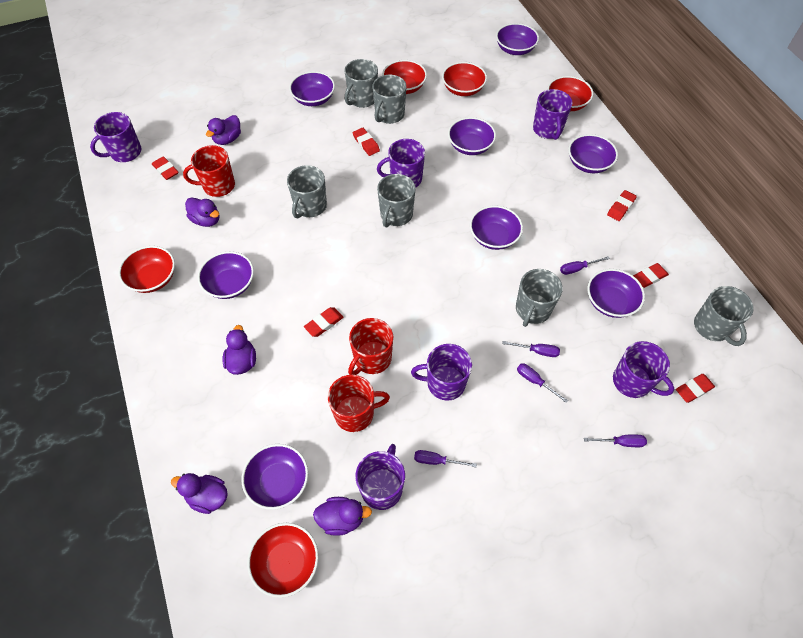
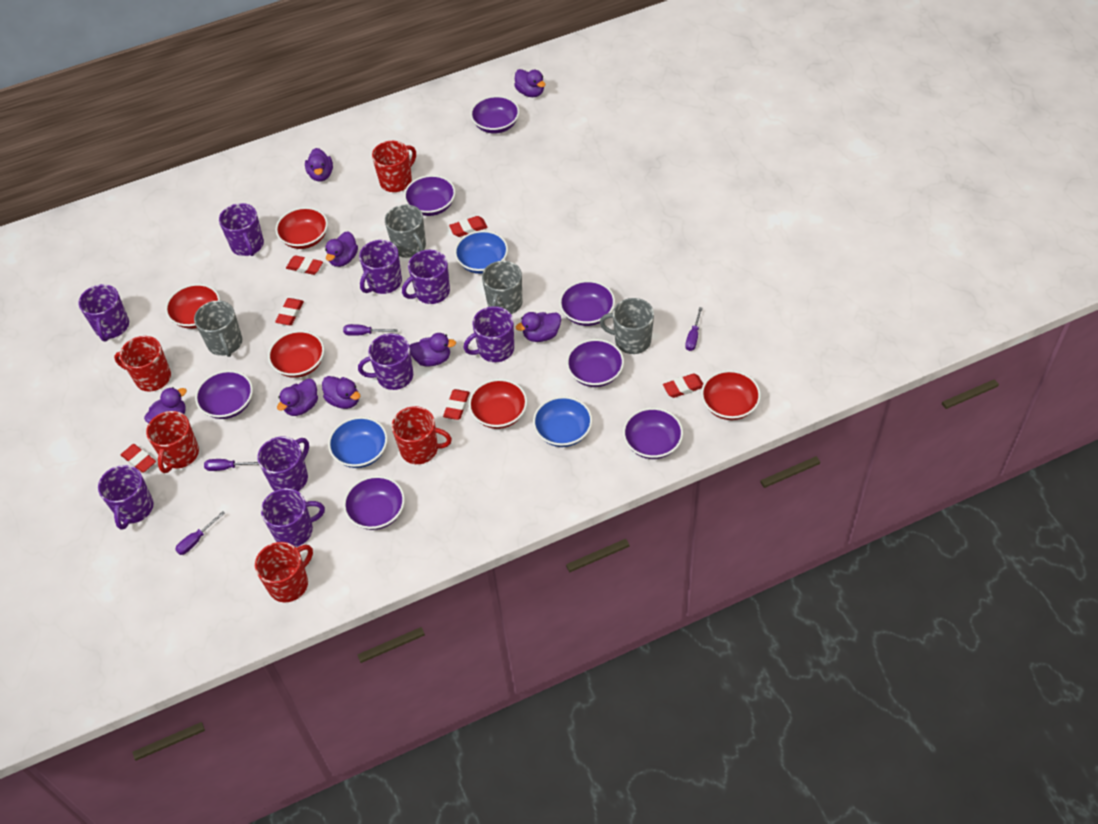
blue bowl: 0 -> 3
grey mug: 6 -> 4
purple bowl: 8 -> 7
purple duck: 5 -> 8
purple mug: 6 -> 9
purple screwdriver: 5 -> 4
red mug: 3 -> 5

